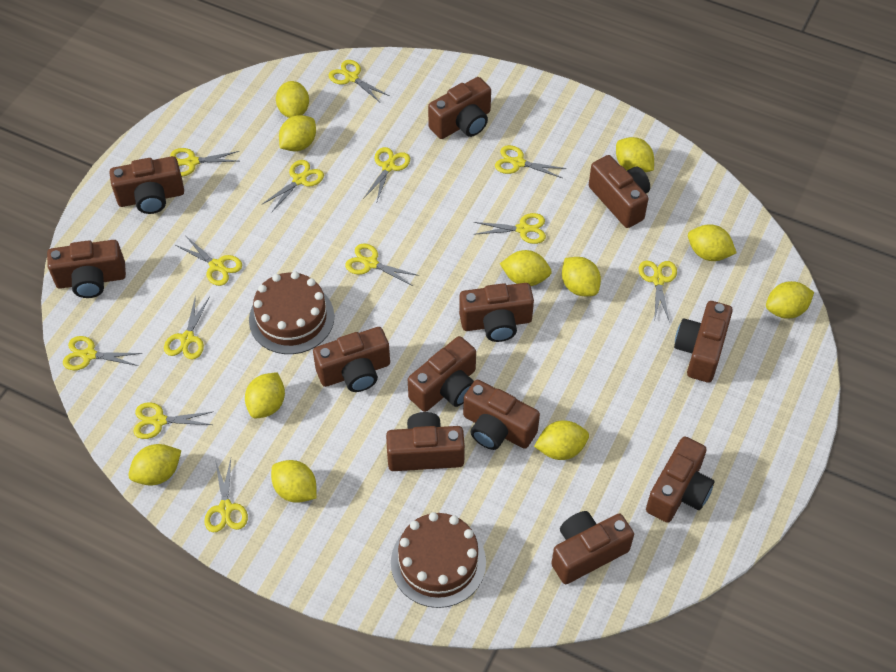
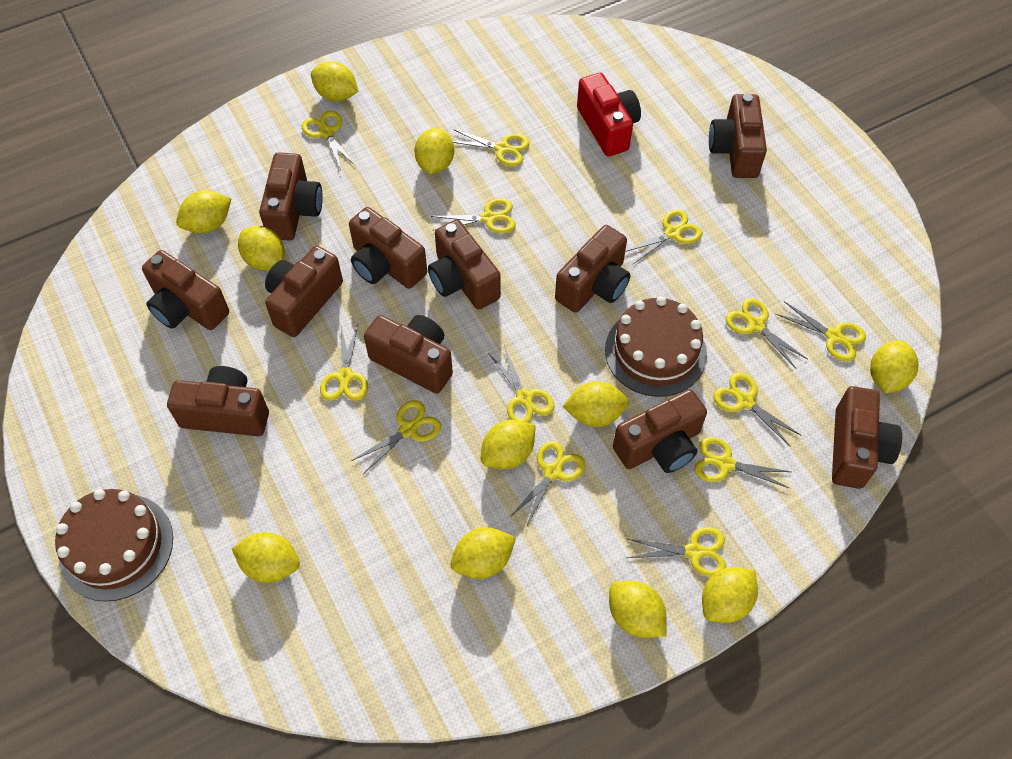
brown camera: 12 -> 11
red camera: 0 -> 1

